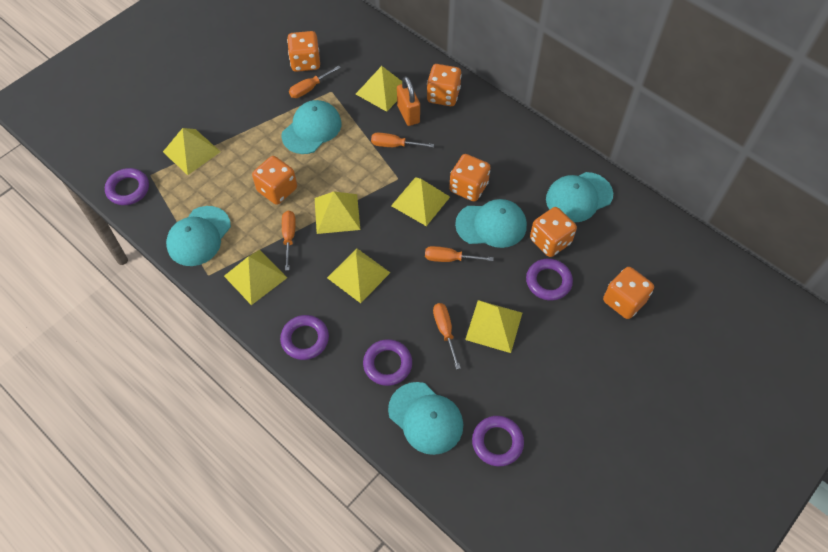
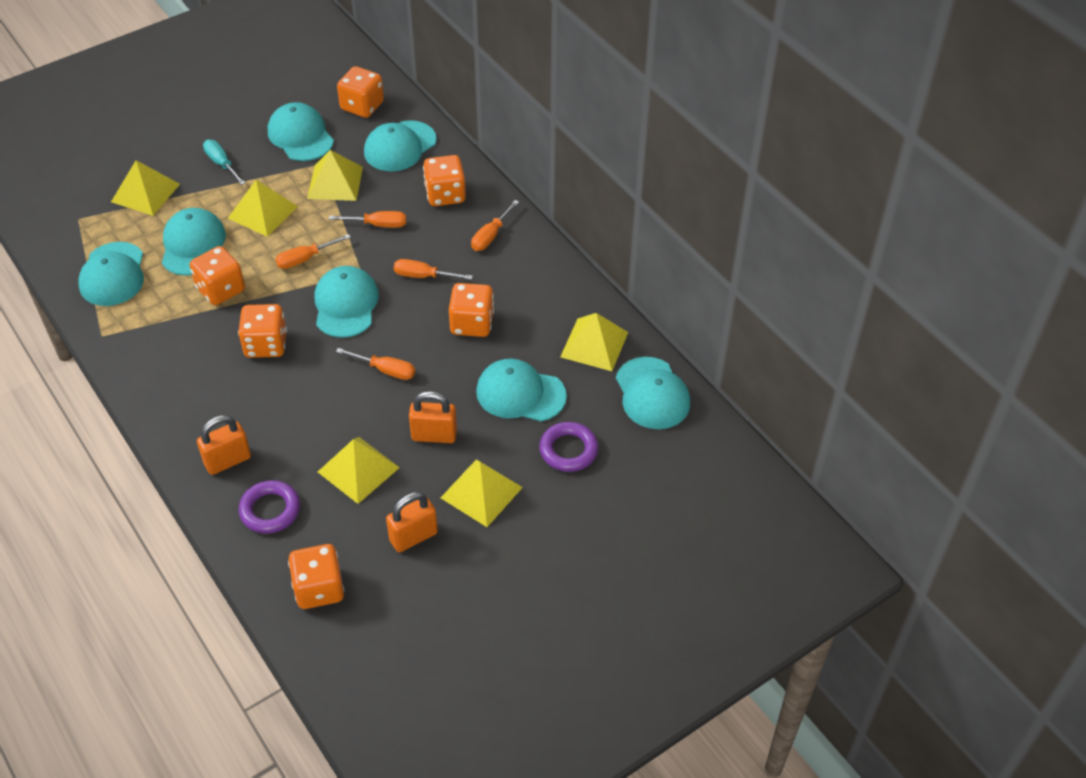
orange padlock: 1 -> 3
purple ring: 5 -> 2
turquoise cap: 5 -> 7
turquoise screwdriver: 0 -> 1
yellow pyramid: 7 -> 6

